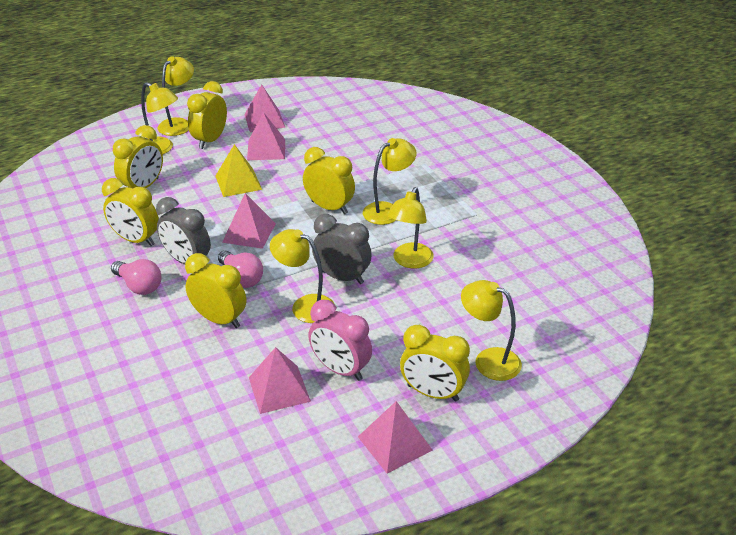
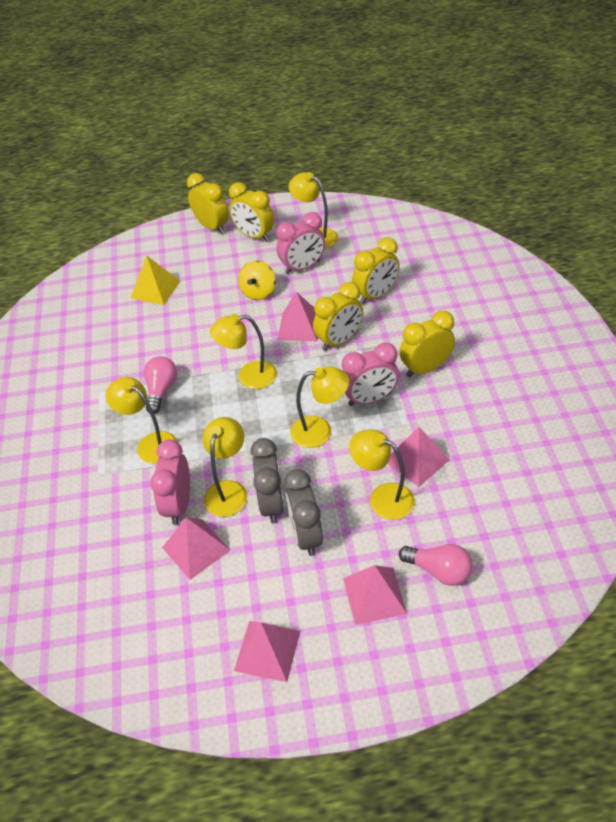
pink clock: 1 -> 3
yellow clock: 6 -> 5
yellow spinning top: 0 -> 1

